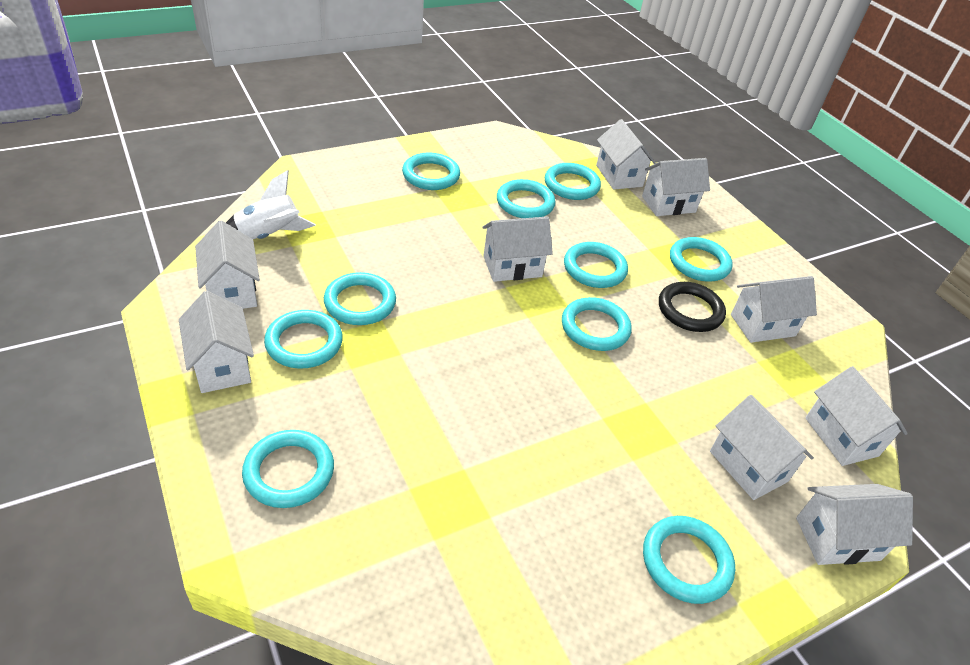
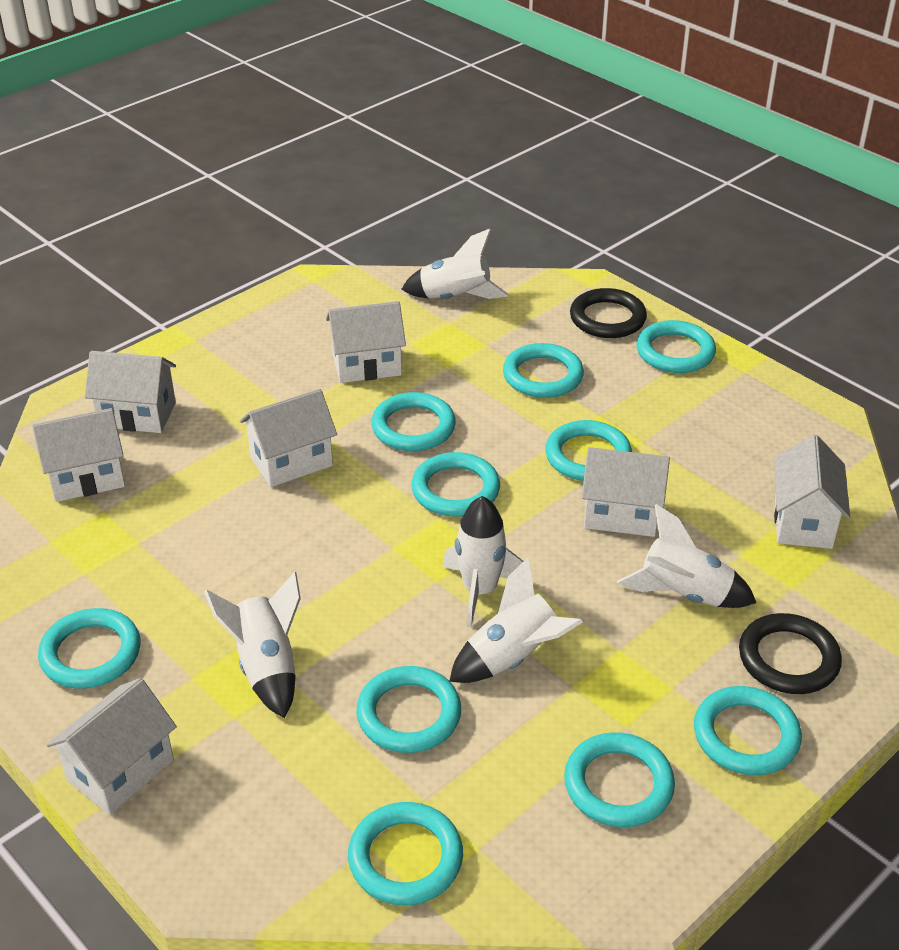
black ring: 1 -> 2
white house: 9 -> 7
white rocket: 1 -> 5

